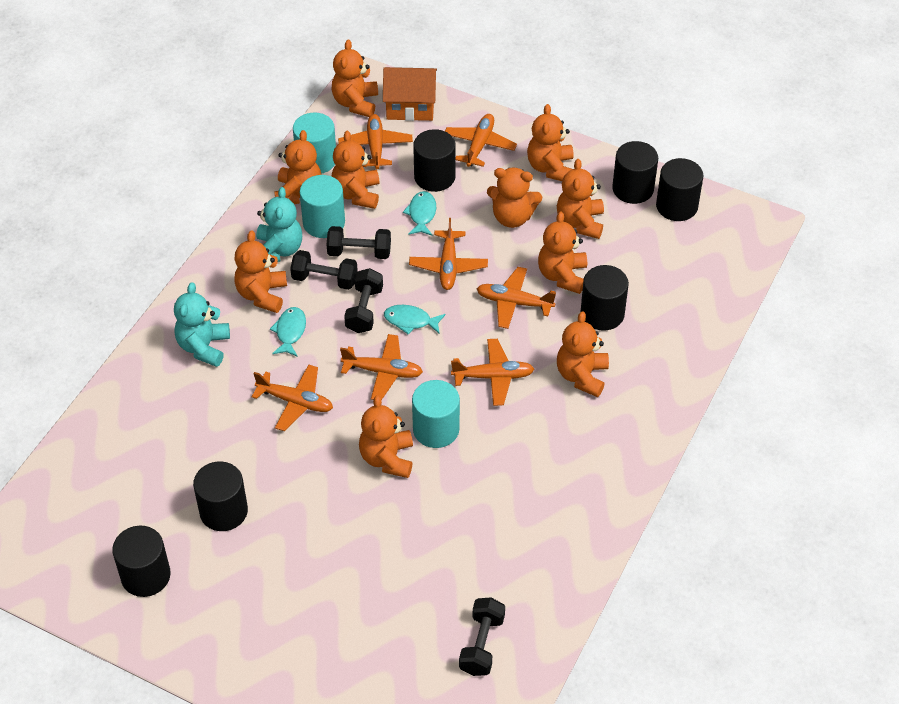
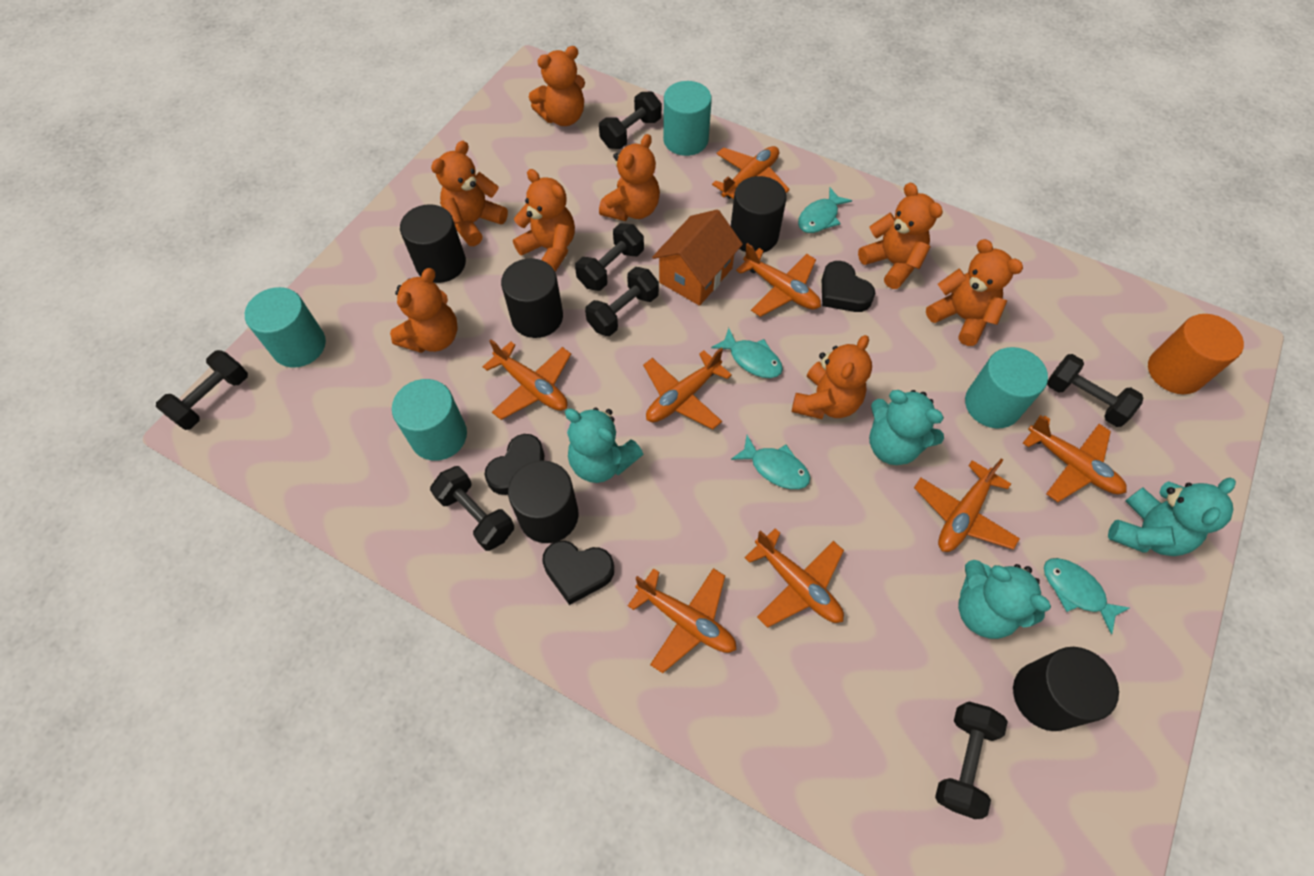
black cylinder: 6 -> 5
black dumbbell: 4 -> 7
black heart: 0 -> 3
orange cylinder: 0 -> 1
orange plane: 7 -> 8
orange teddy bear: 10 -> 8
turquoise cylinder: 3 -> 4
turquoise fish: 3 -> 4
turquoise teddy bear: 2 -> 4

